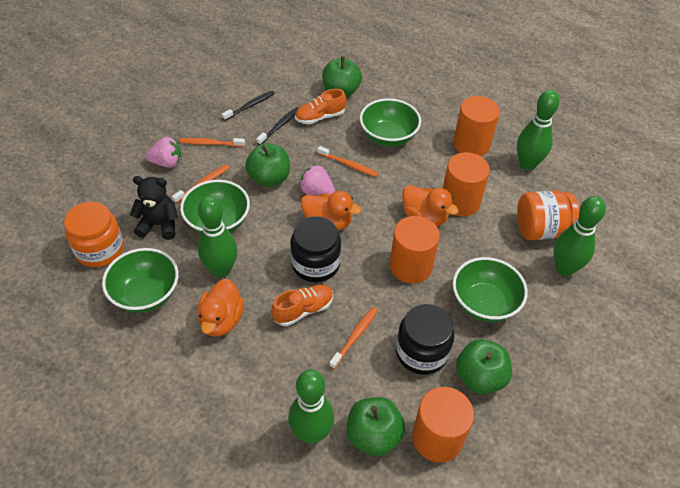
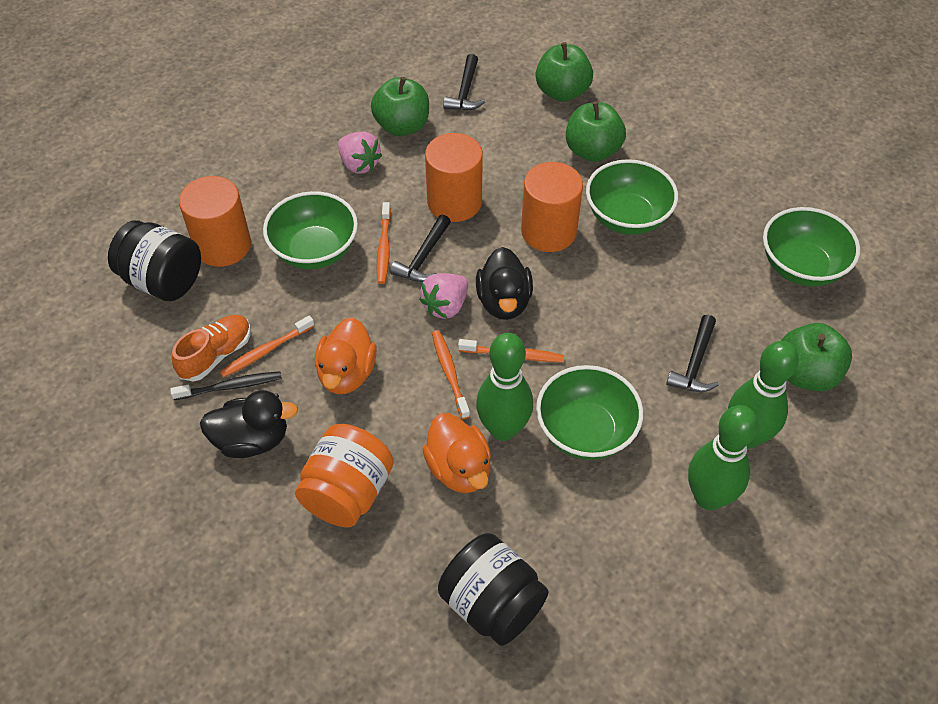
black duck: 0 -> 2
black hammer: 0 -> 3
black teddy bear: 1 -> 0
black toothbrush: 2 -> 1
green bowling pin: 4 -> 3
orange cylinder: 4 -> 3
orange duck: 3 -> 2
orange jar: 2 -> 1
orange shoe: 2 -> 1

